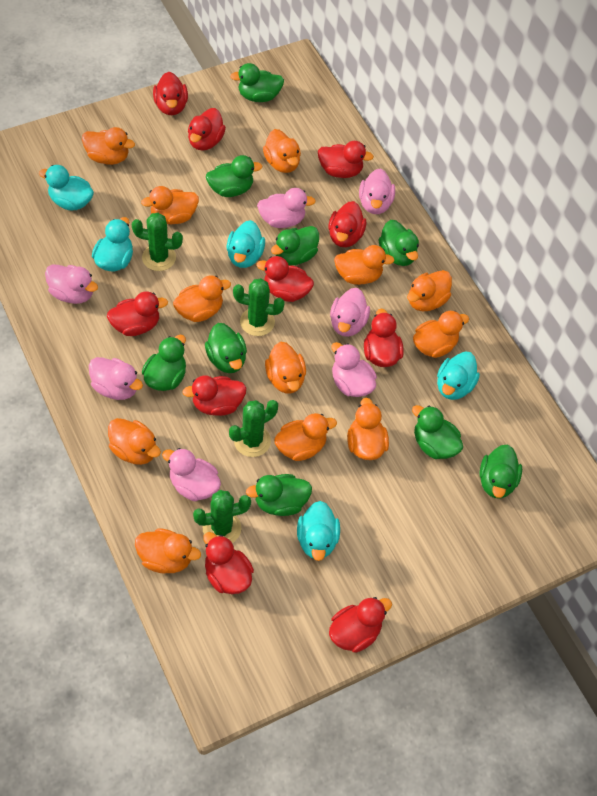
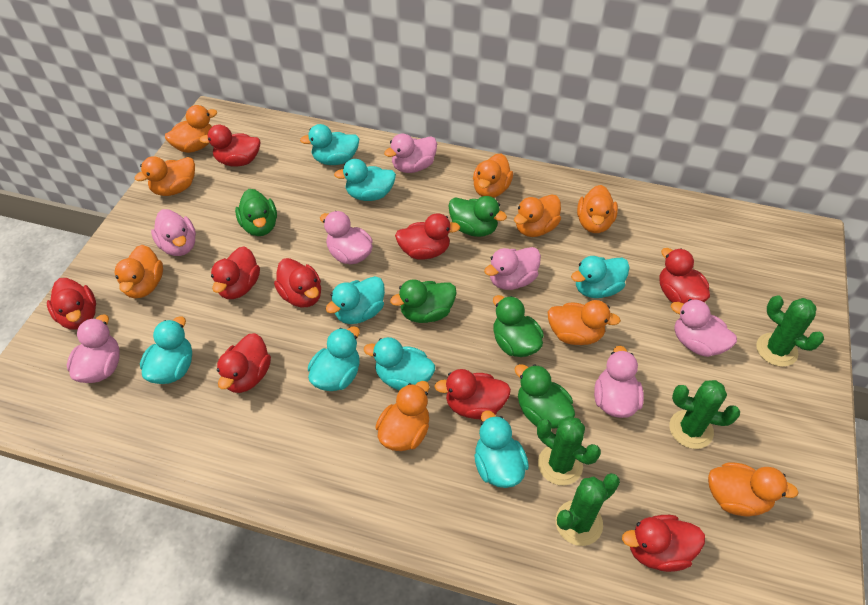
green duck: 9 -> 5
orange duck: 12 -> 9
red duck: 10 -> 9
turquoise duck: 5 -> 8

